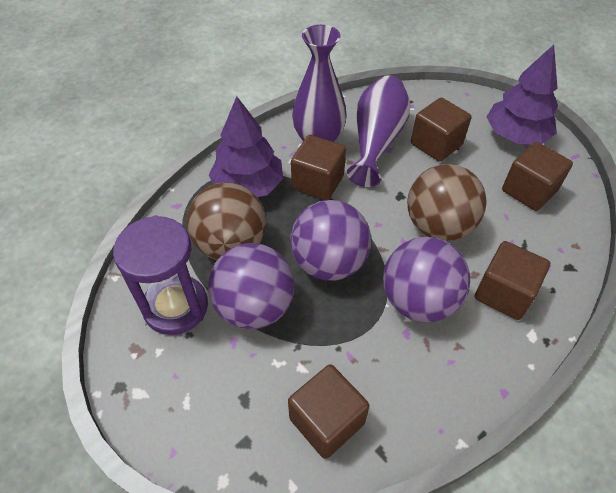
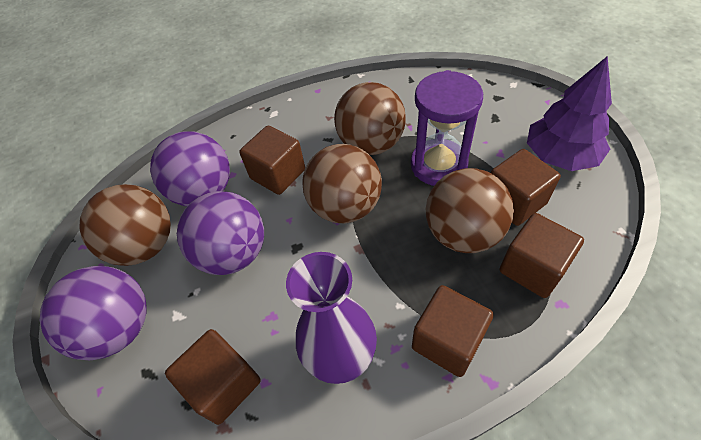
brown ball: 2 -> 4
purple tree: 2 -> 1
purple vase: 2 -> 1

